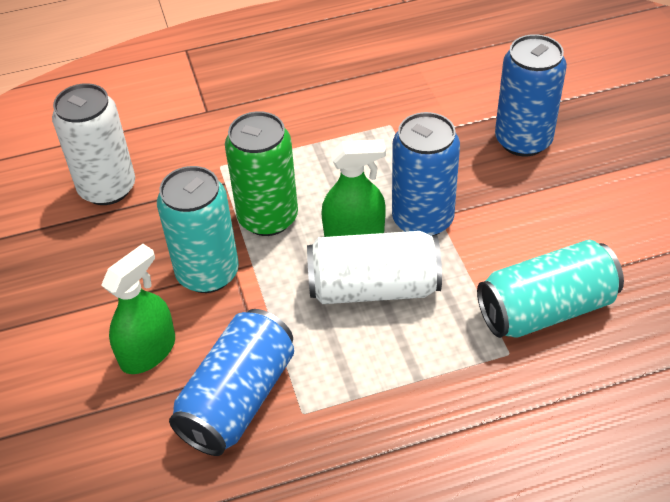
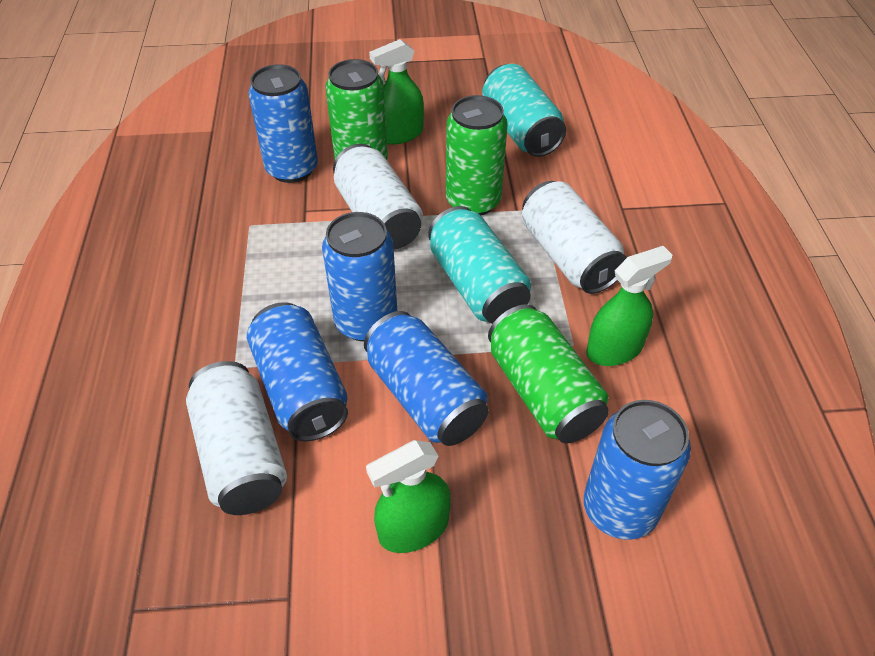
blue can: 3 -> 5
green can: 1 -> 3
green spray bottle: 2 -> 3
white can: 2 -> 3

